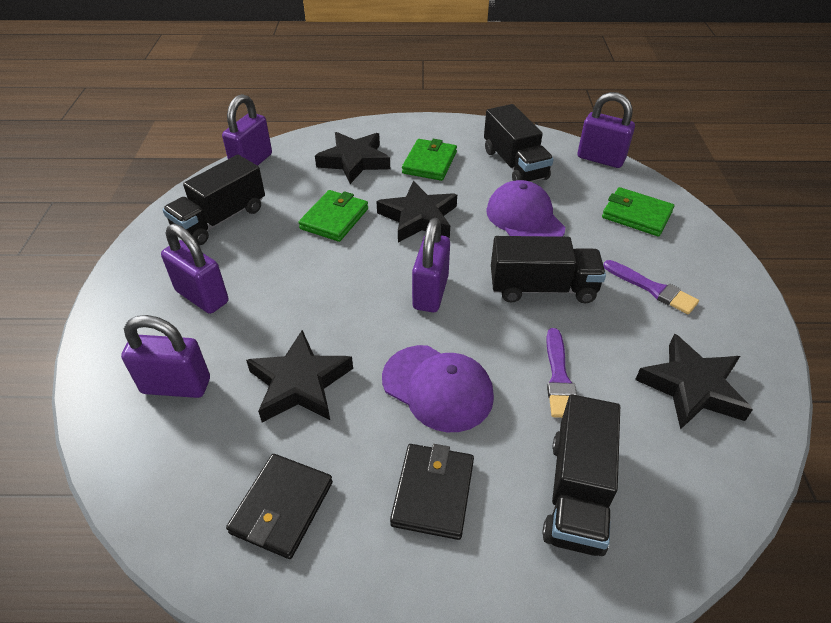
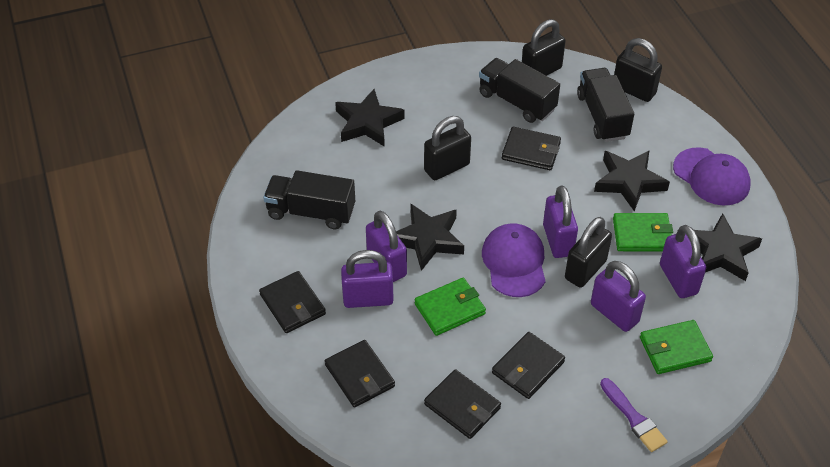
black padlock: 0 -> 4
black truck: 4 -> 3
black wallet: 2 -> 5
purple brush: 2 -> 1

